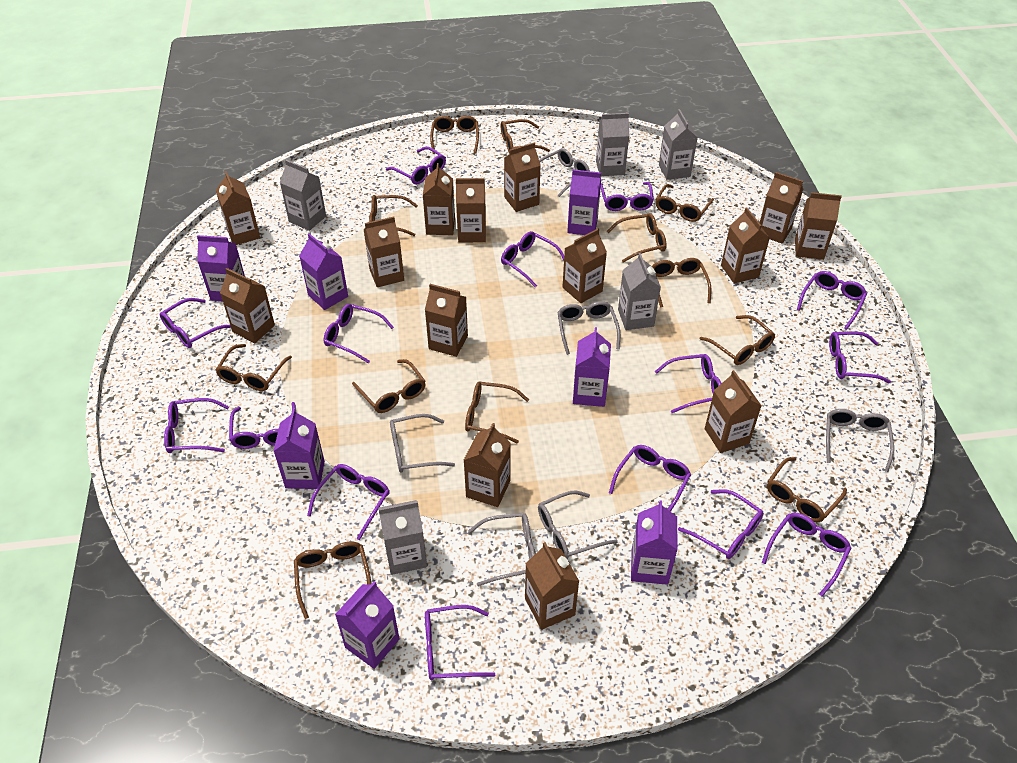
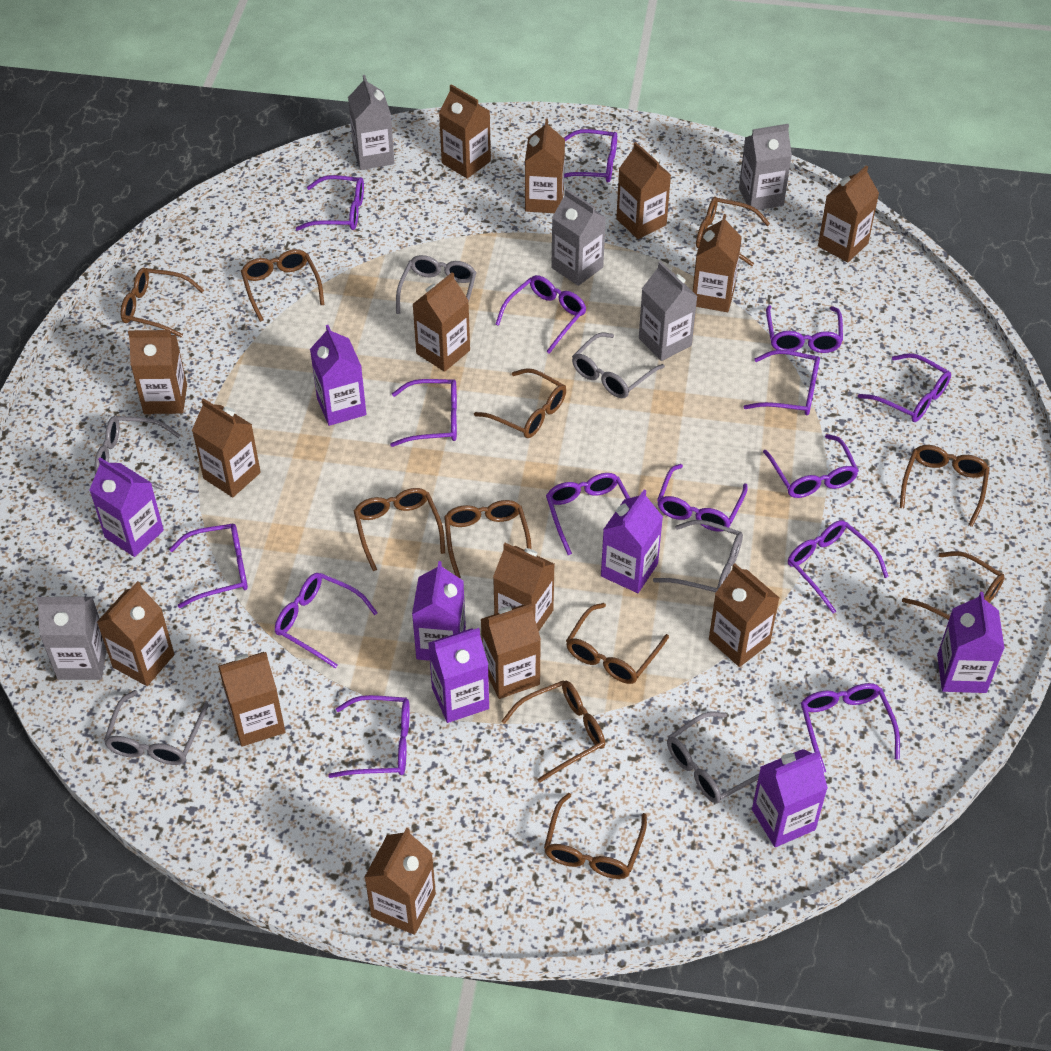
brown glasses: 12 -> 11

